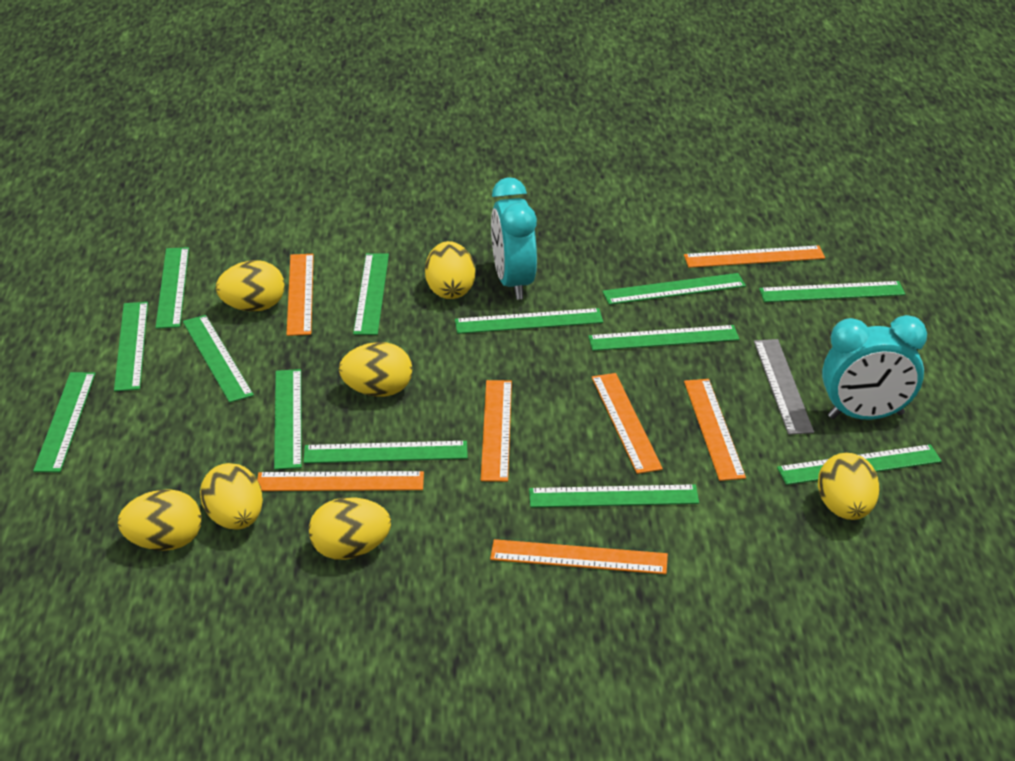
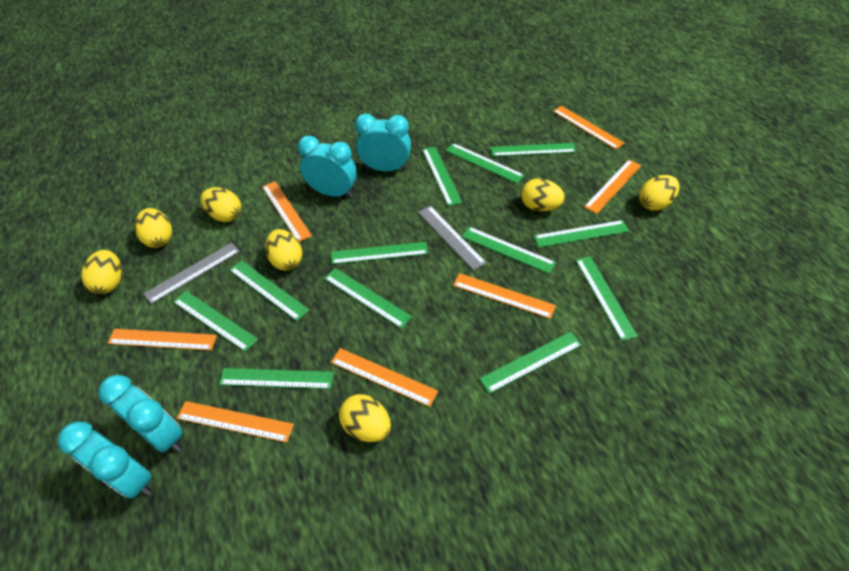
green ruler: 13 -> 12
grey ruler: 1 -> 2
turquoise clock: 2 -> 4

